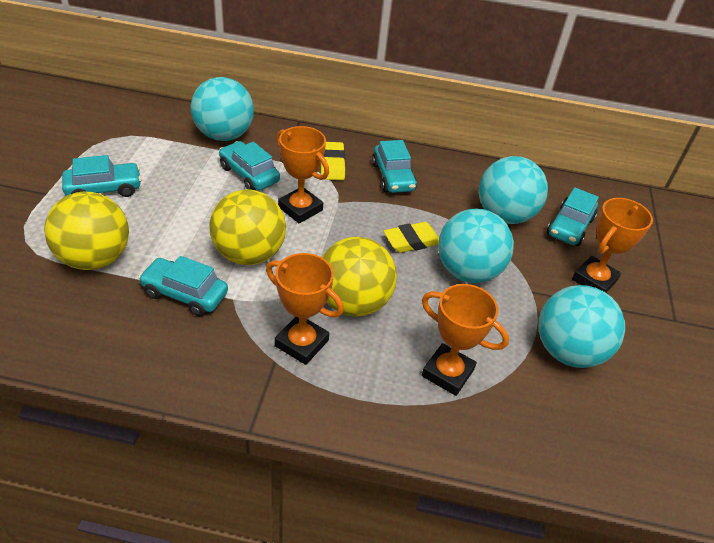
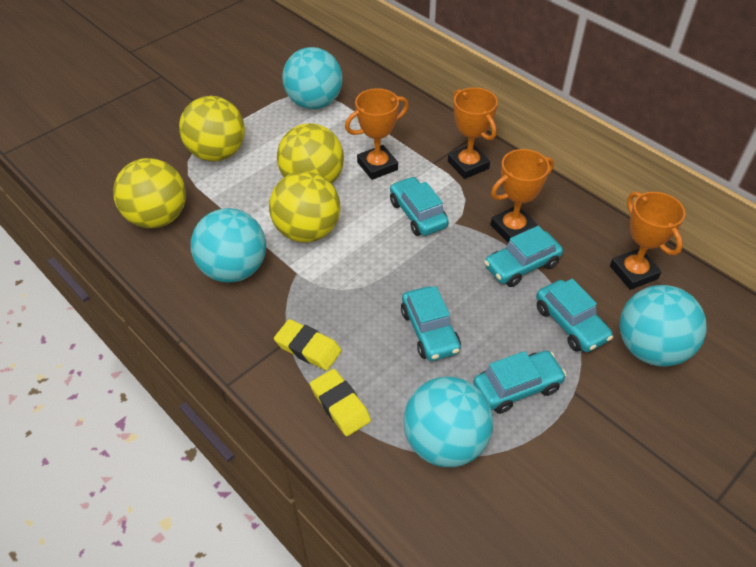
yellow ball: 3 -> 4

